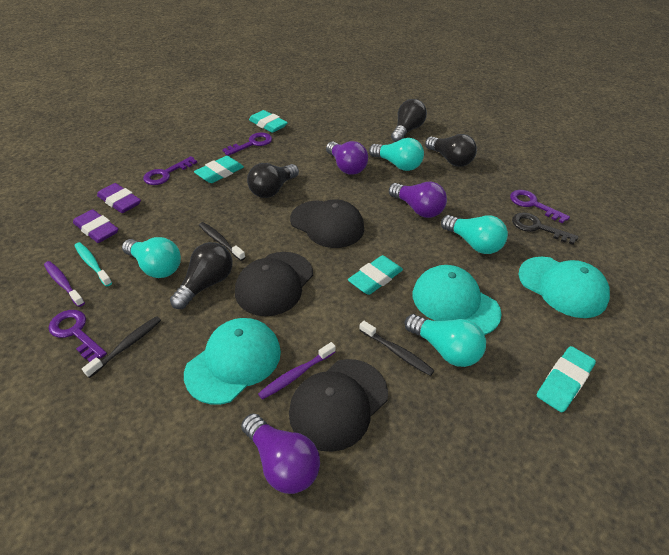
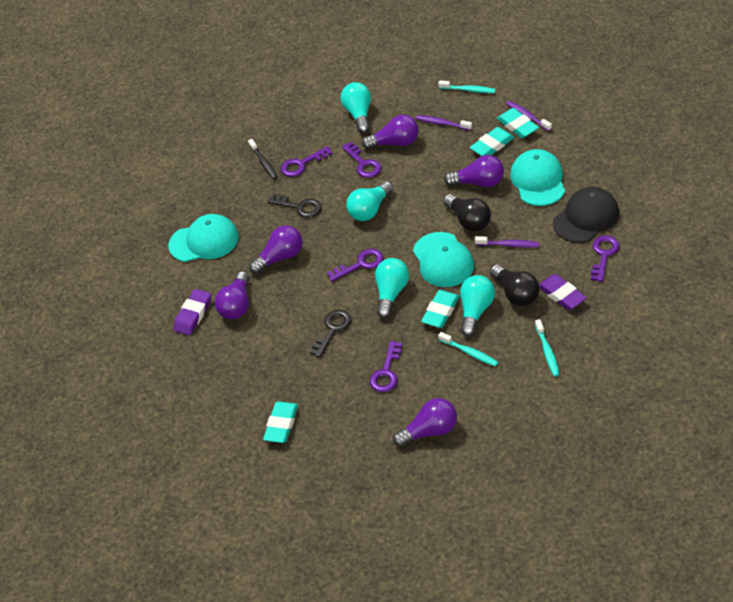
black cap: 3 -> 1
black key: 1 -> 2
black light bulb: 4 -> 2
black toothbrush: 3 -> 1
purple key: 4 -> 5
purple light bulb: 3 -> 5
purple toothbrush: 2 -> 3
turquoise toothbrush: 1 -> 3

